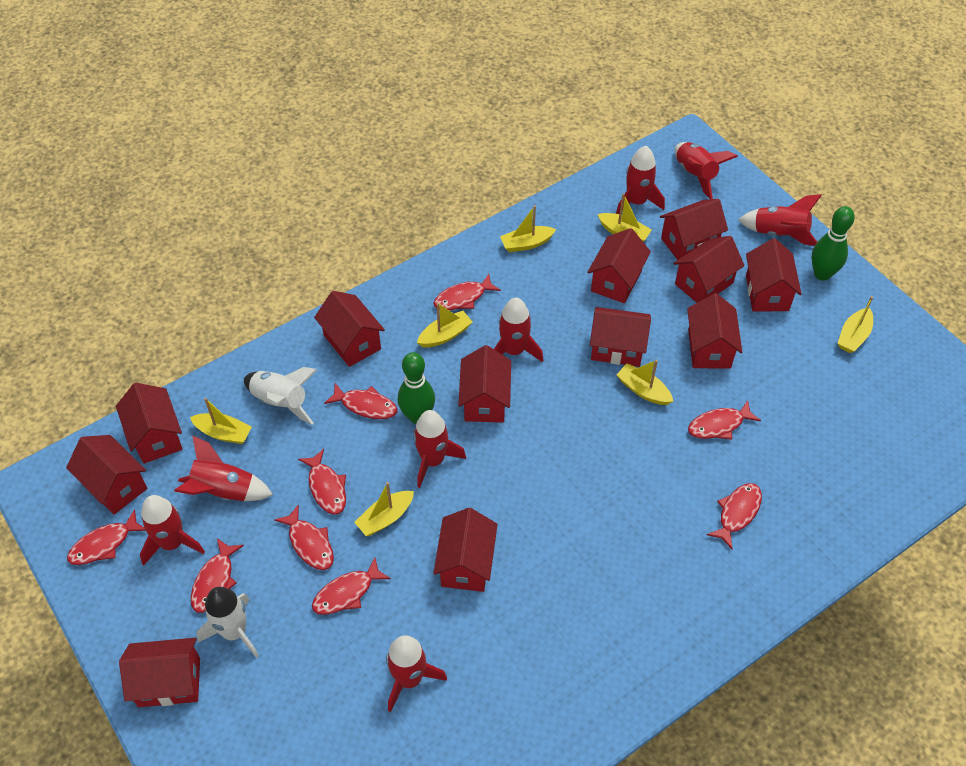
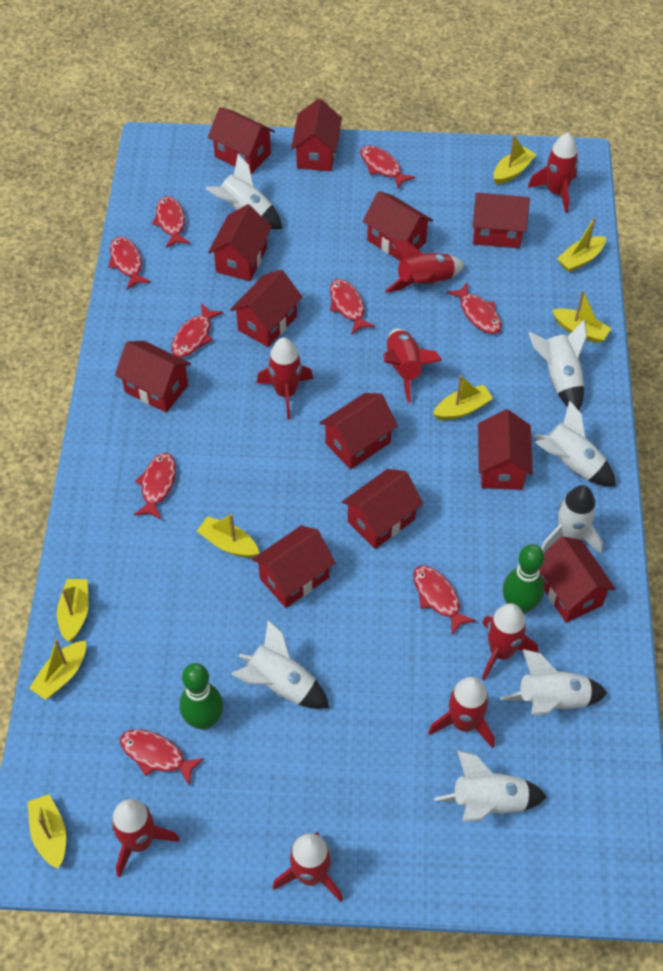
white rocket: 2 -> 7
yellow boat: 7 -> 8

